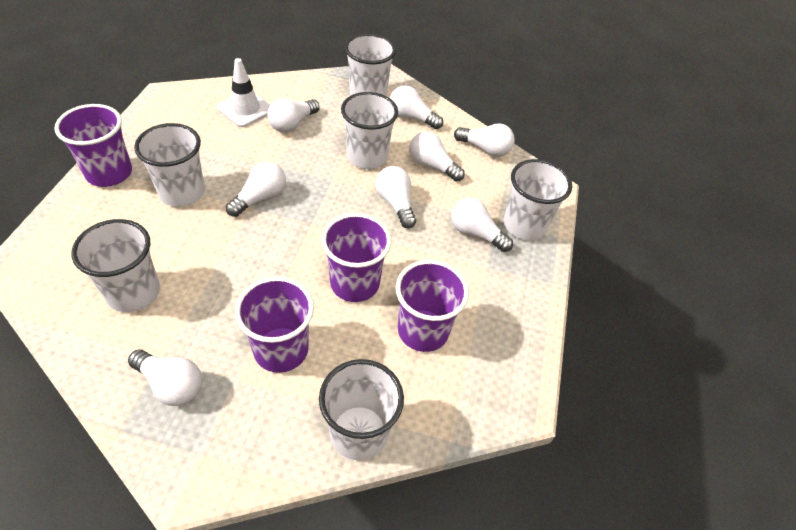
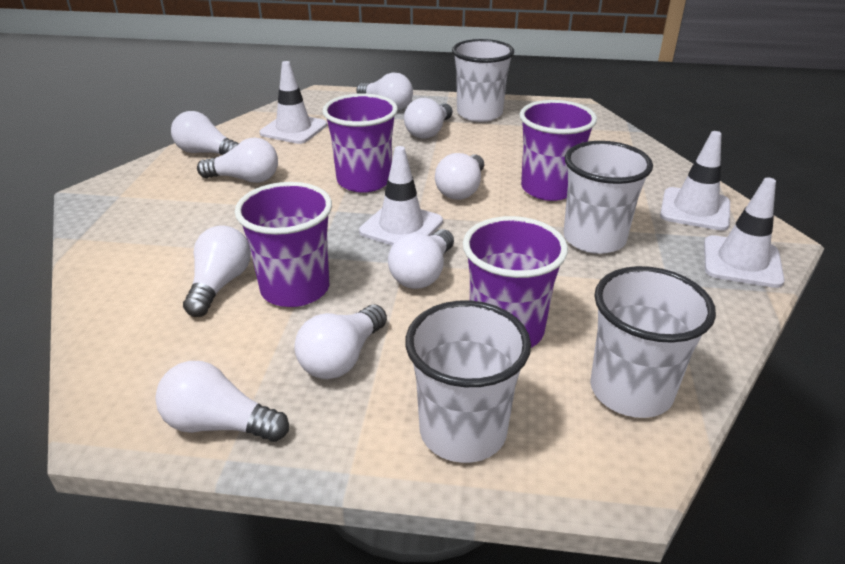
white cup: 6 -> 4
white light bulb: 8 -> 9
white traffic cone: 1 -> 4

